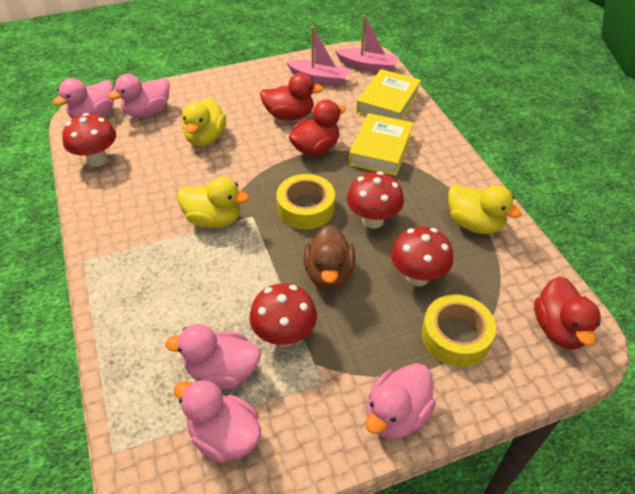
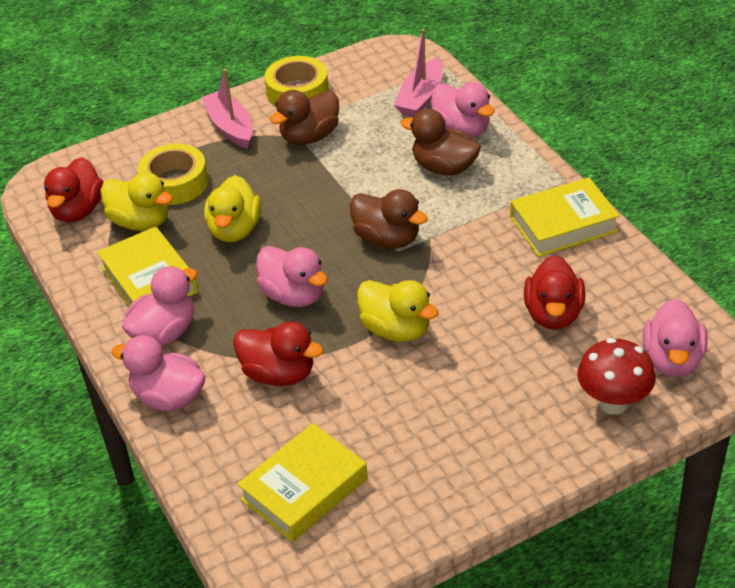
brown duck: 1 -> 3
red mushroom: 4 -> 1
yellow book: 2 -> 3

